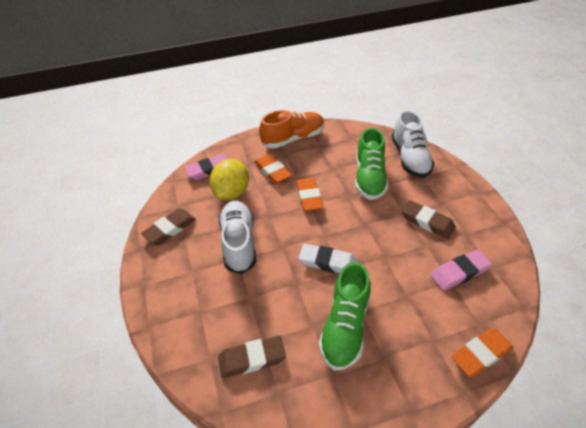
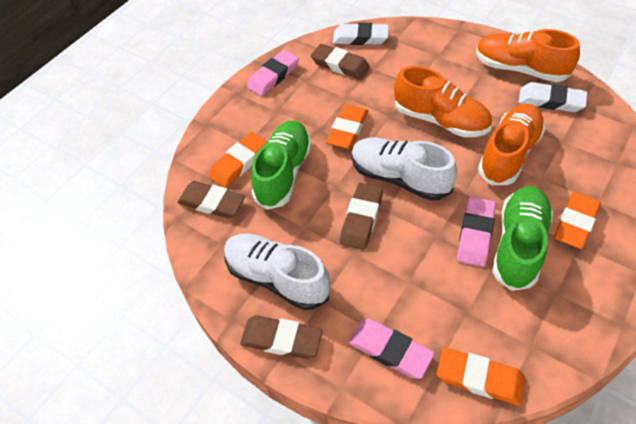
brown eraser: 3 -> 4
orange eraser: 3 -> 4
orange shoe: 1 -> 3
pink eraser: 2 -> 3
white eraser: 1 -> 2
yellow lemon: 1 -> 0

